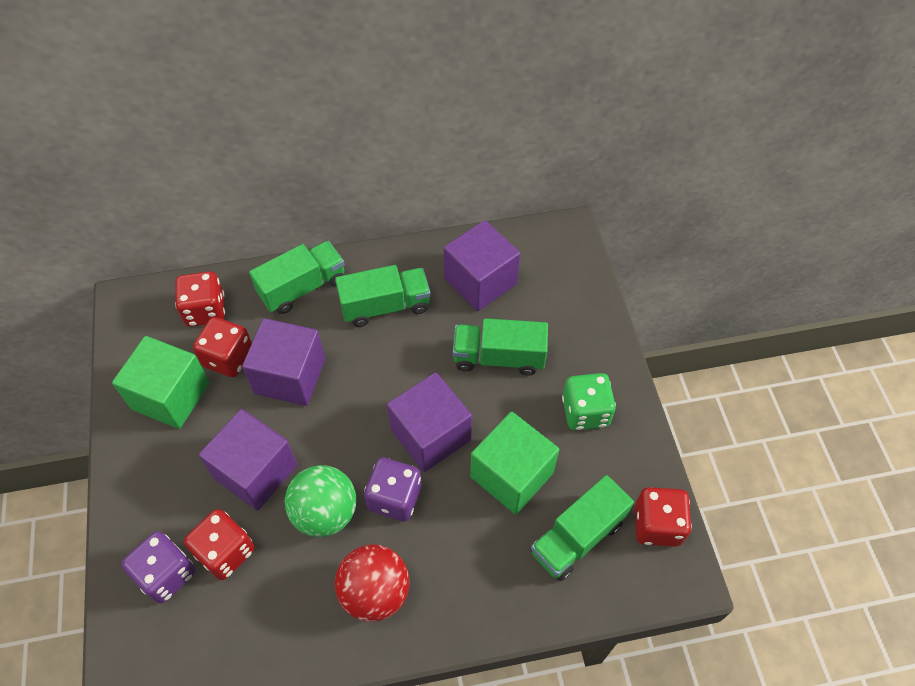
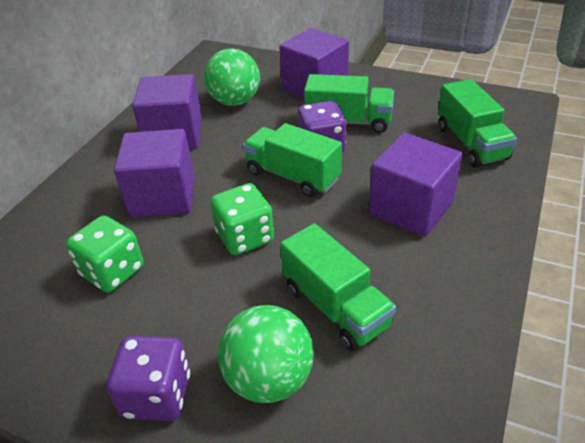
green ball: 1 -> 2
green cube: 2 -> 0
green dice: 1 -> 2
red ball: 1 -> 0
red dice: 4 -> 0

